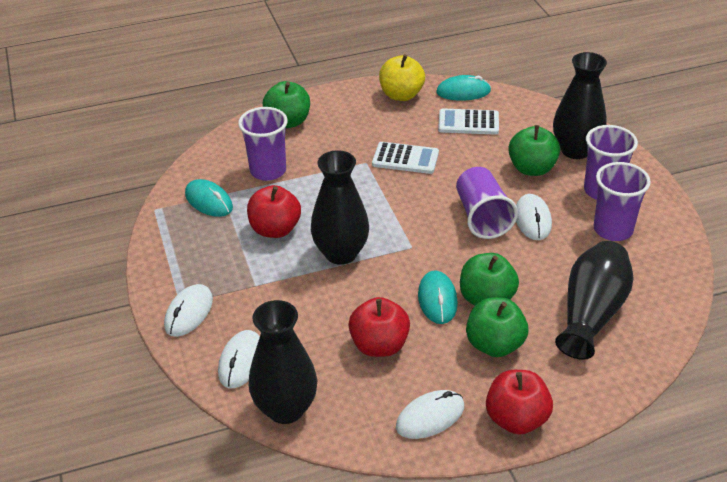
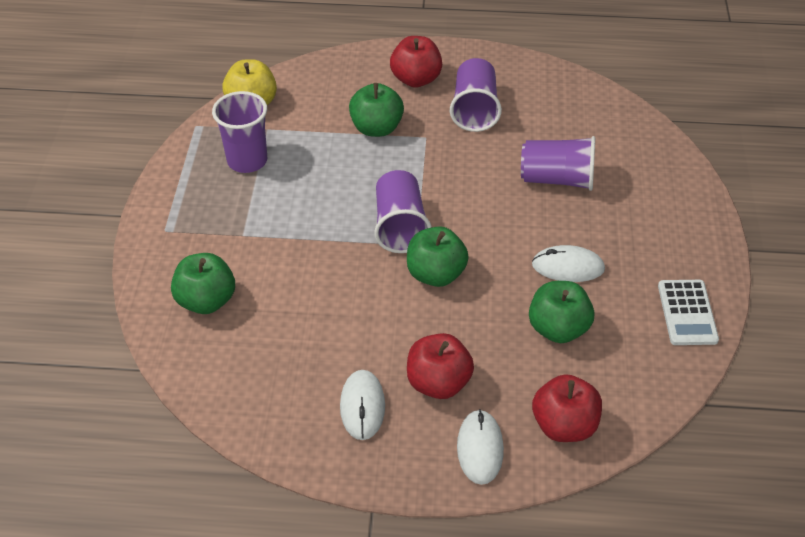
black vase: 4 -> 0
turquoise mouse: 3 -> 0
white calculator: 2 -> 1
white mouse: 4 -> 3

